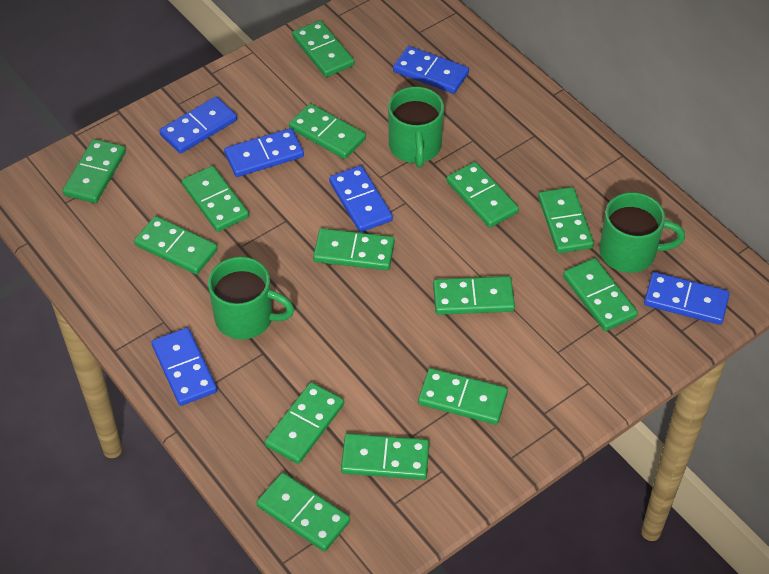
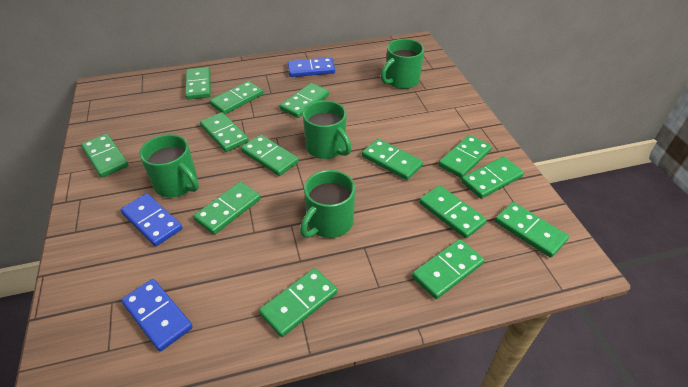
blue domino: 6 -> 3
green mug: 3 -> 4

